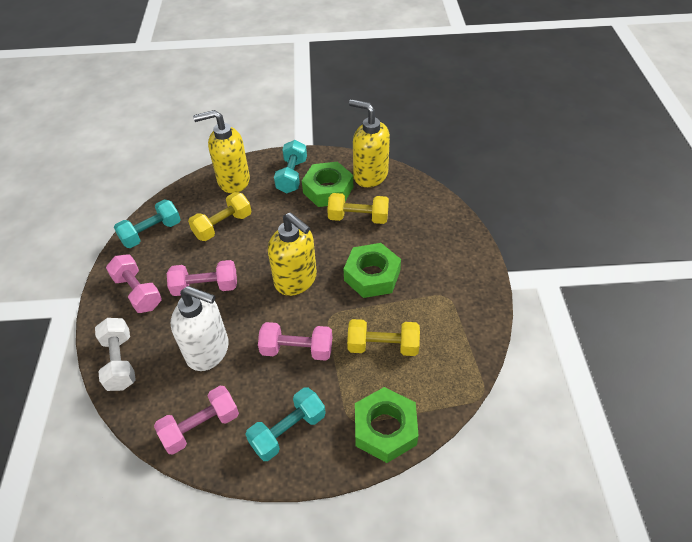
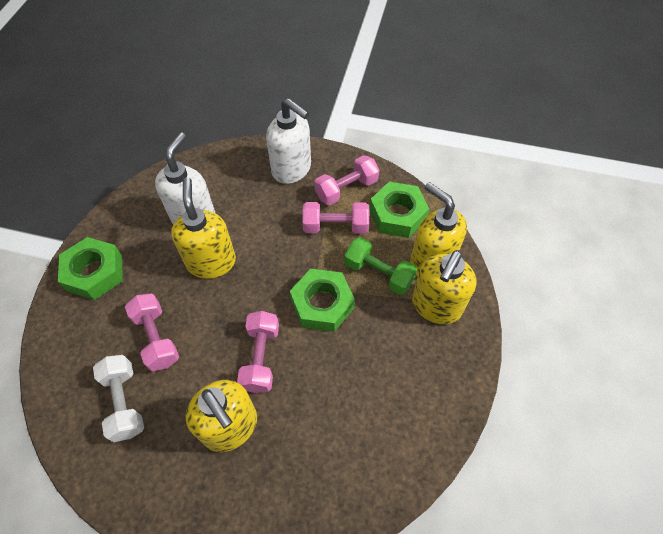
green dumbbell: 0 -> 1
turquoise dumbbell: 3 -> 0
white soap dispenser: 1 -> 2
yellow dumbbell: 3 -> 0
yellow soap dispenser: 3 -> 4

